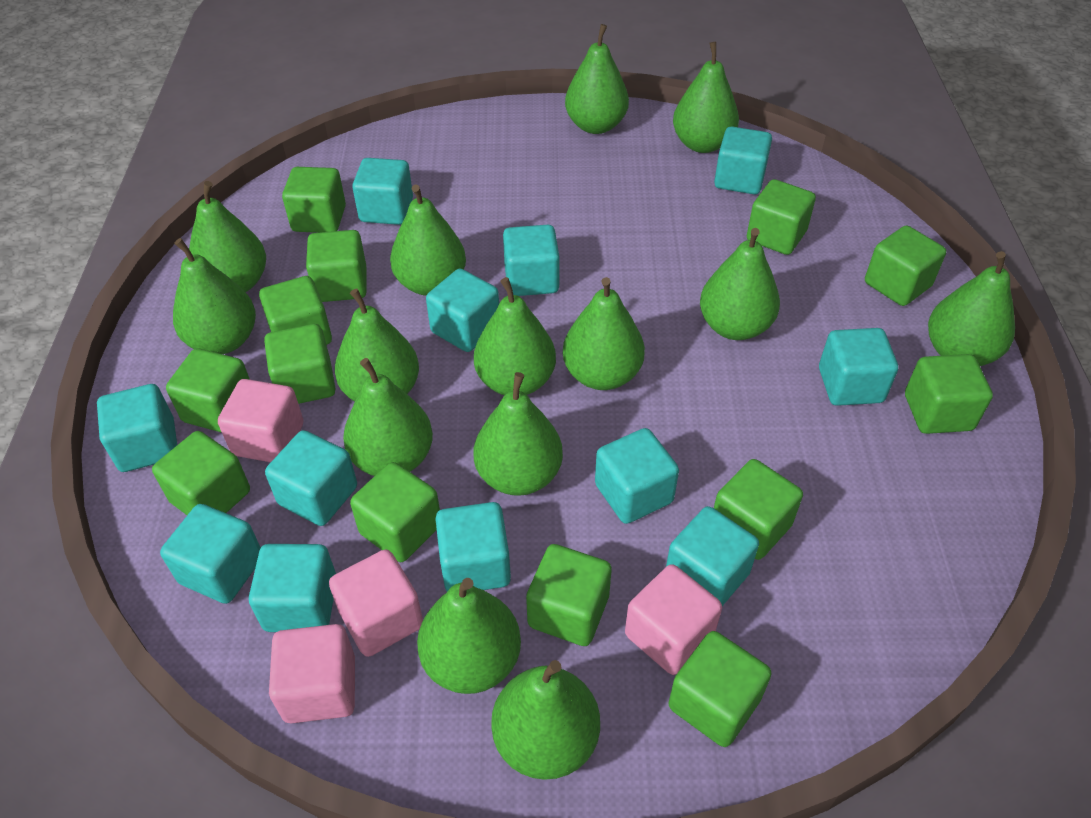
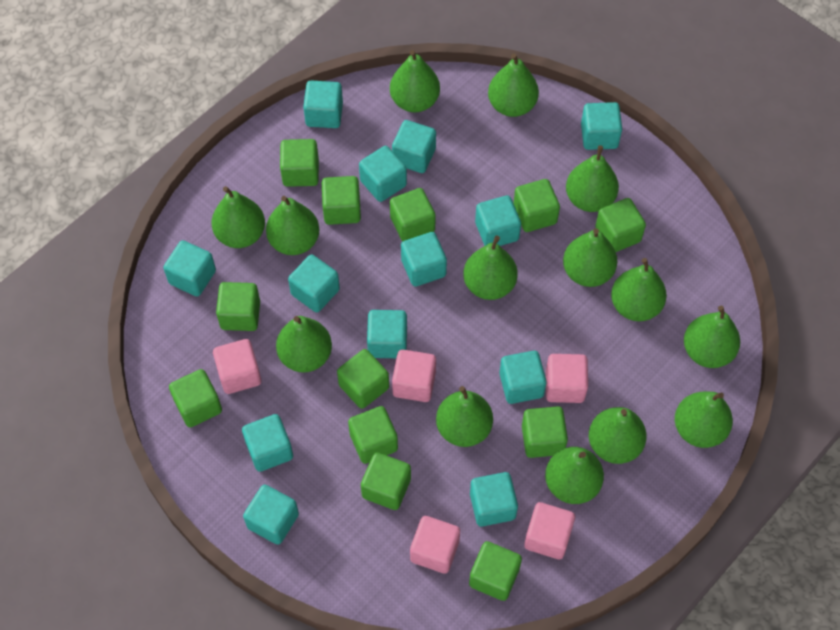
green cube: 13 -> 12
pink cube: 4 -> 5
turquoise cube: 12 -> 13

